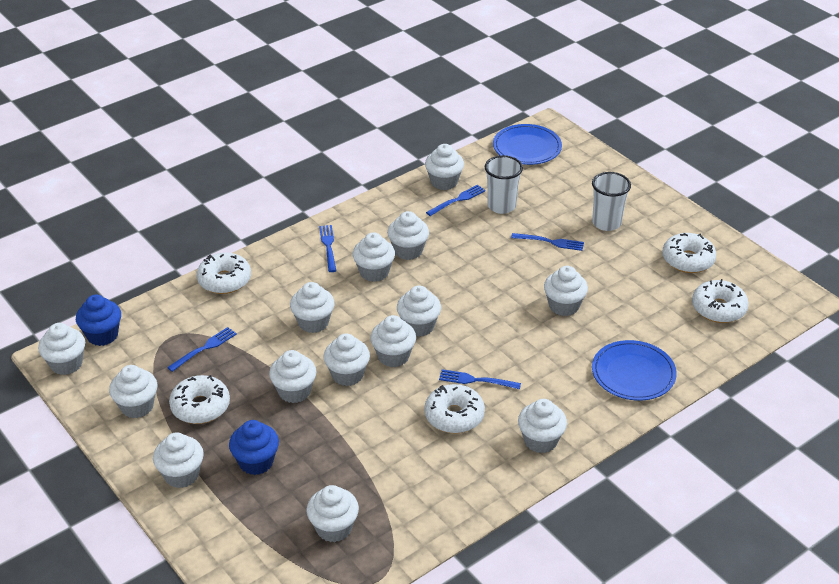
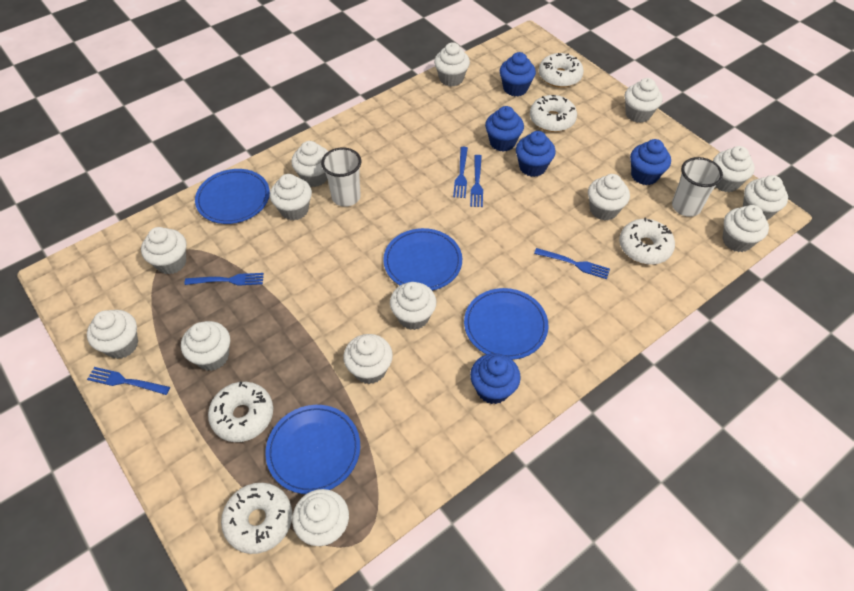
blue cupcake: 2 -> 5
blue plate: 2 -> 4

